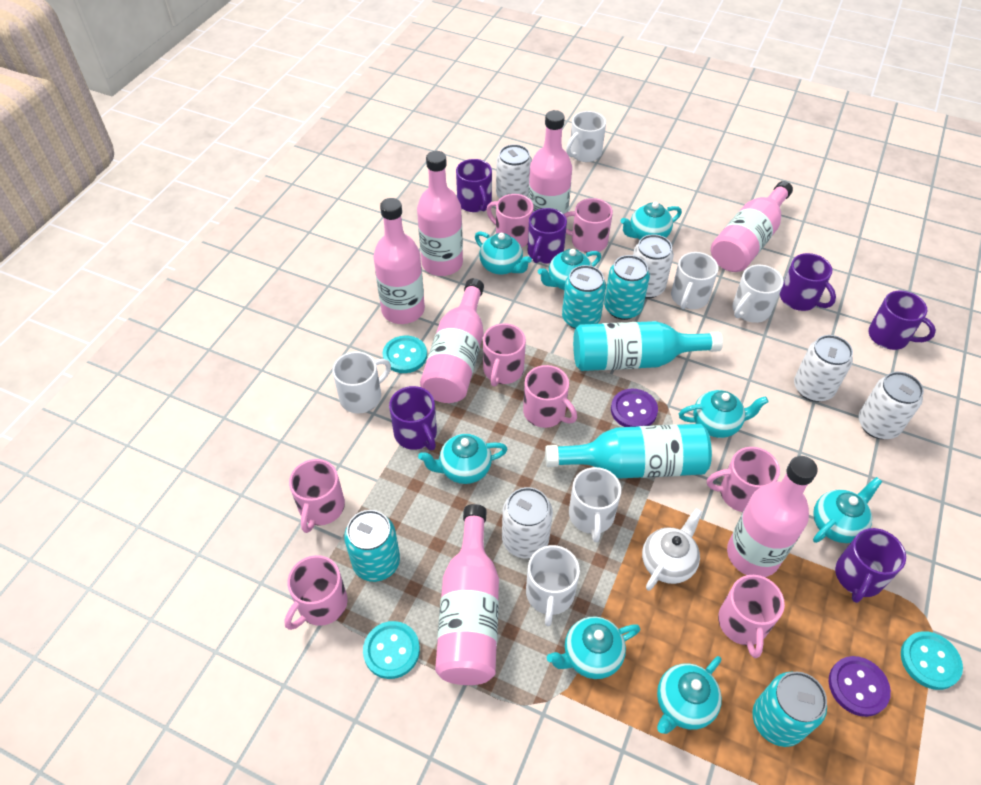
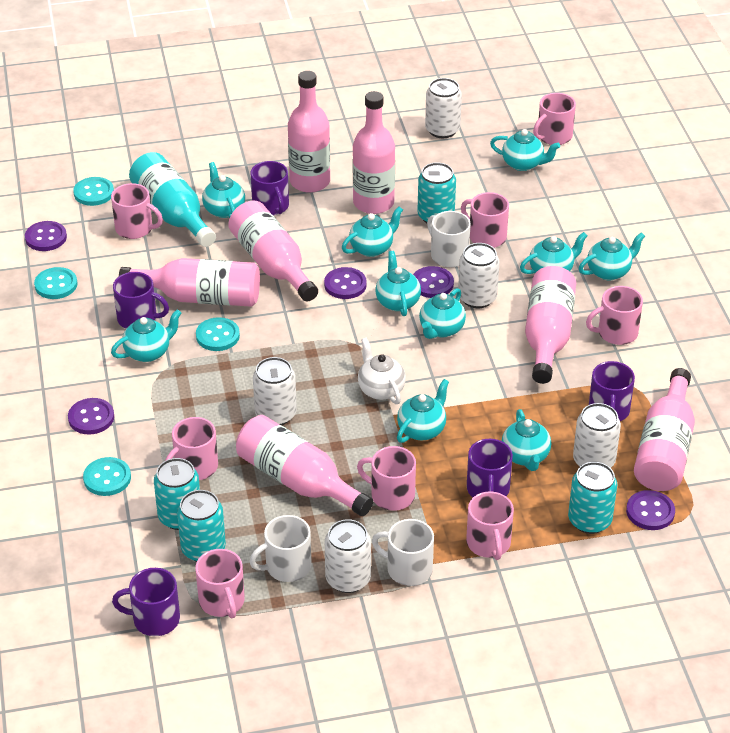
purple button: 2 -> 5
purple mug: 6 -> 5
turquoise bottle: 2 -> 1
turquoise button: 3 -> 4
turquoise teapot: 8 -> 10
white mug: 6 -> 3

